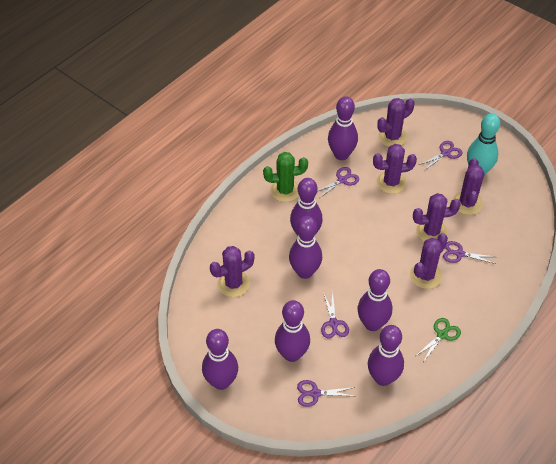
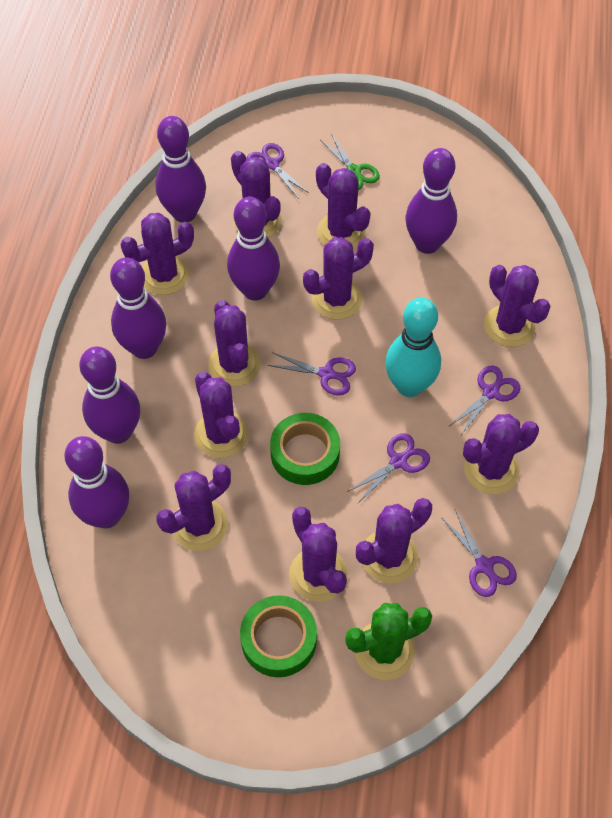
green tape: 0 -> 2
purple bowling pin: 7 -> 6
purple cactus: 6 -> 11

